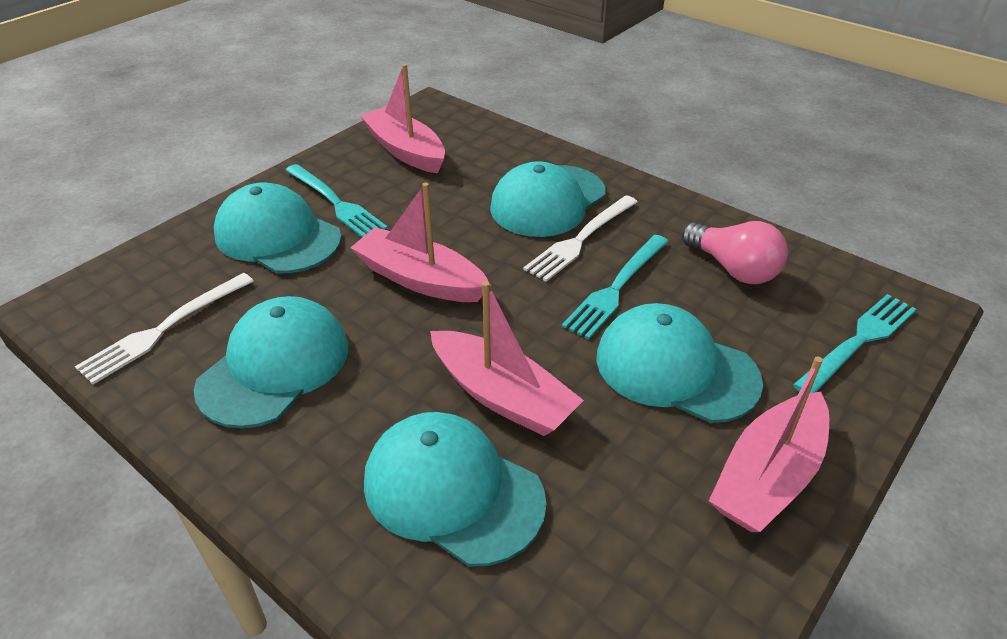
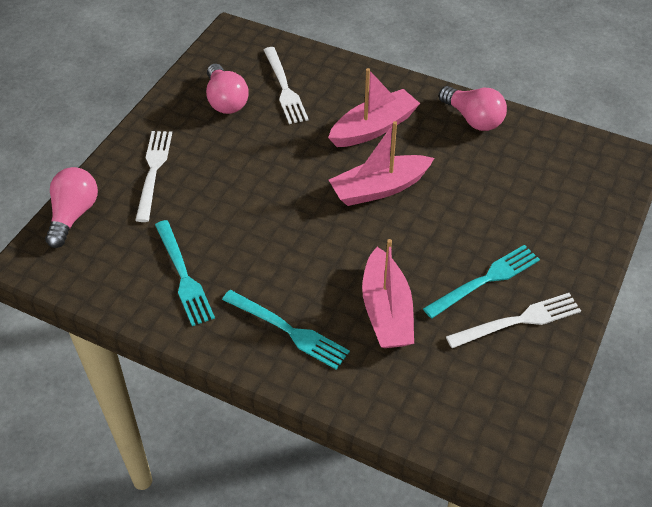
pink boat: 4 -> 3
pink light bulb: 1 -> 3
turquoise cap: 5 -> 0
white fork: 2 -> 3

